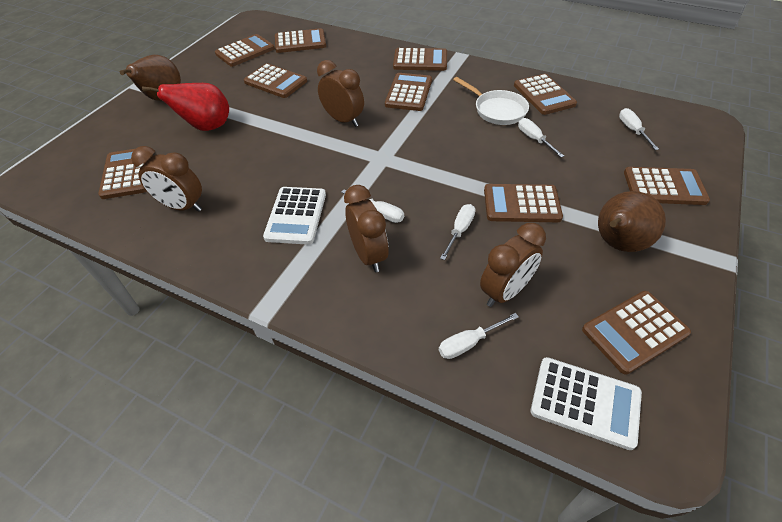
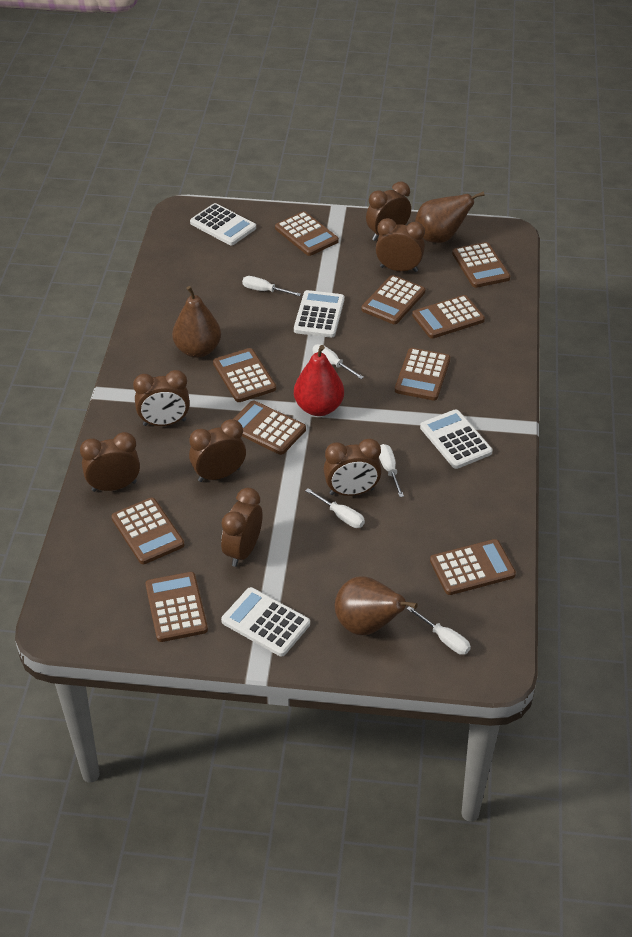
brown clock: 4 -> 7
brown pear: 2 -> 3
white calculator: 2 -> 4
white pan: 1 -> 0

